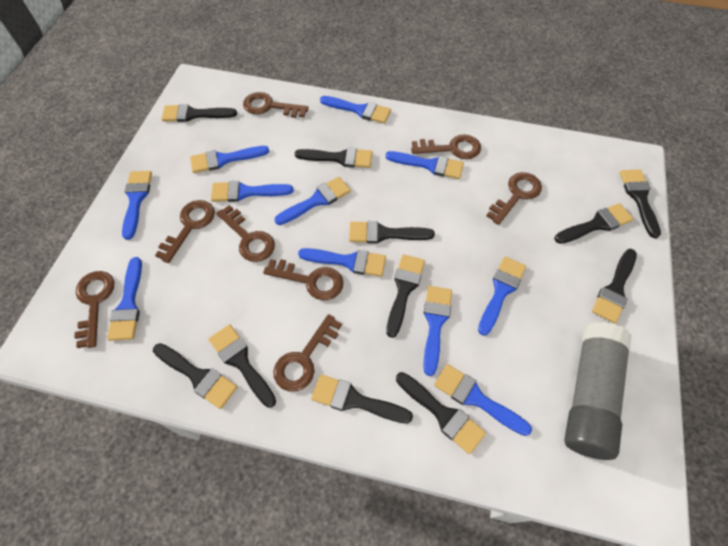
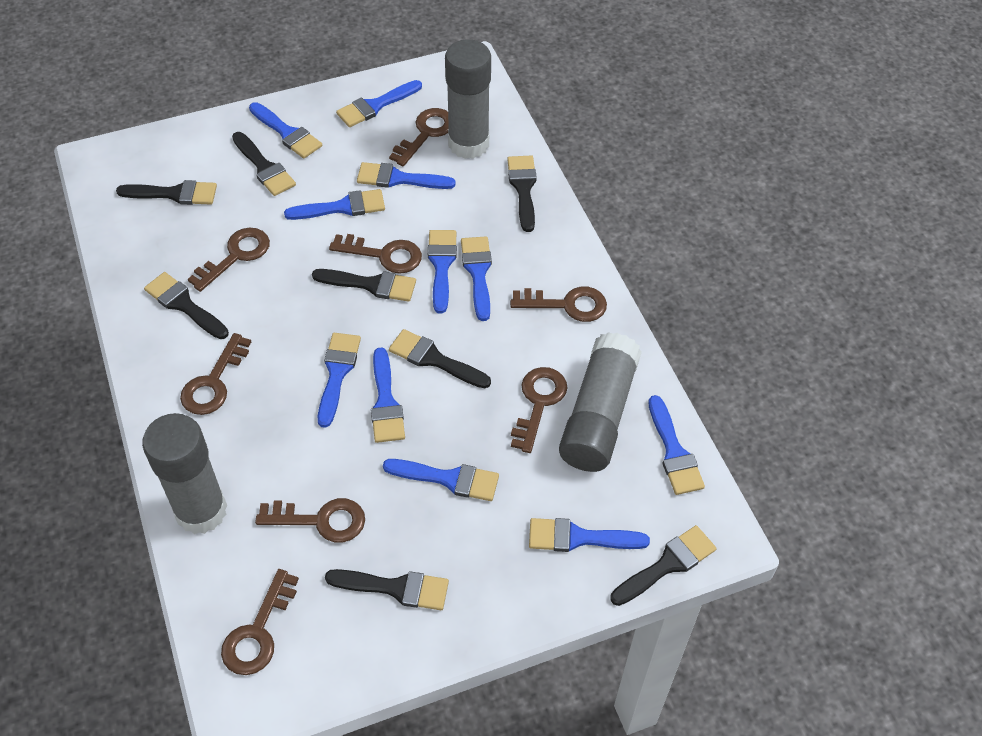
black brush: 11 -> 8
grey glue stick: 1 -> 3

